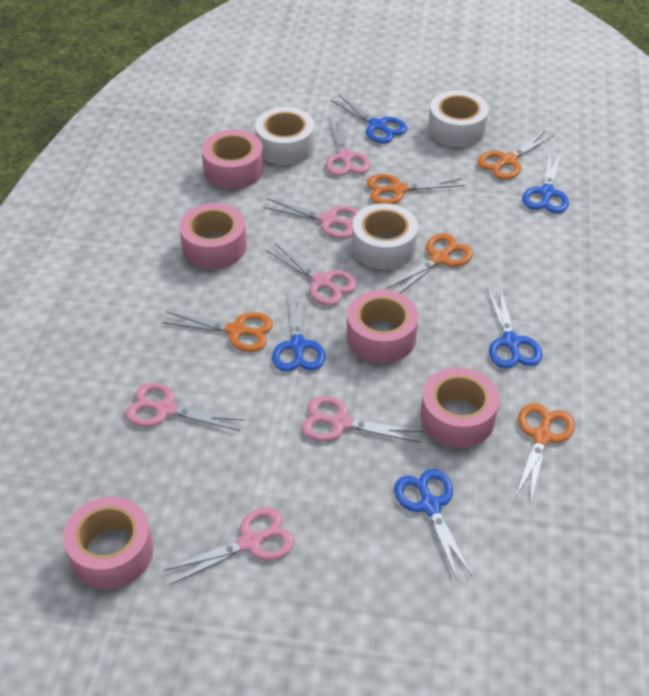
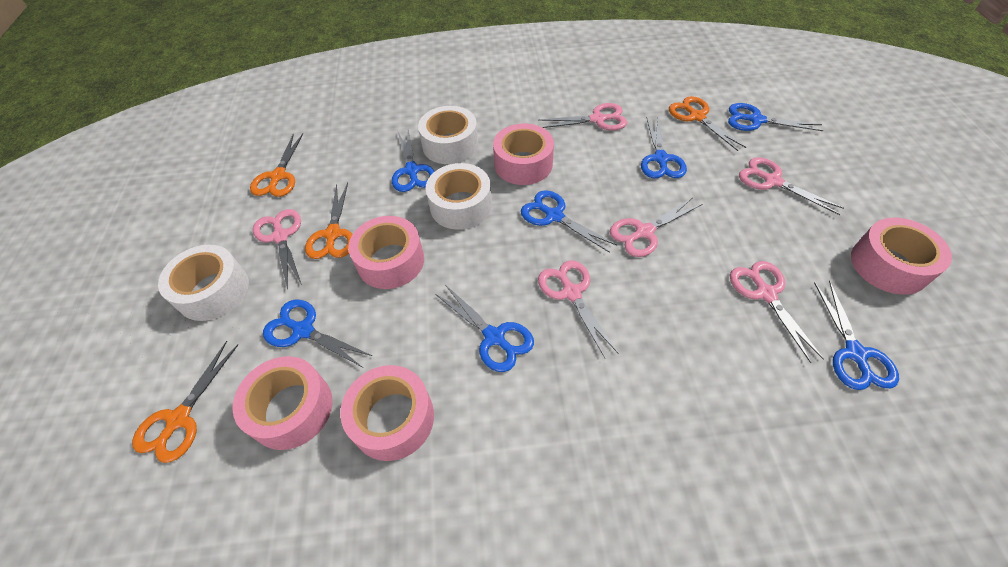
blue scissors: 5 -> 7
orange scissors: 5 -> 4

